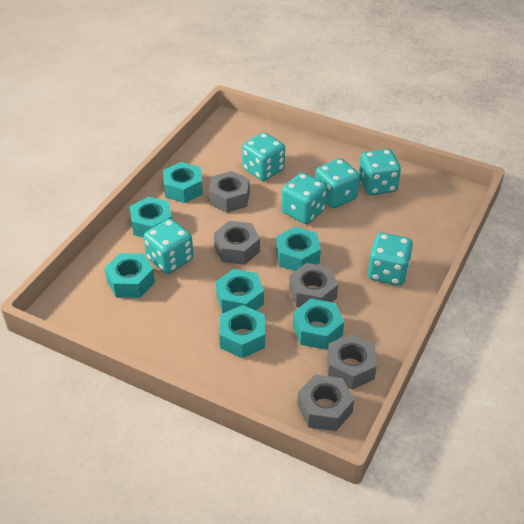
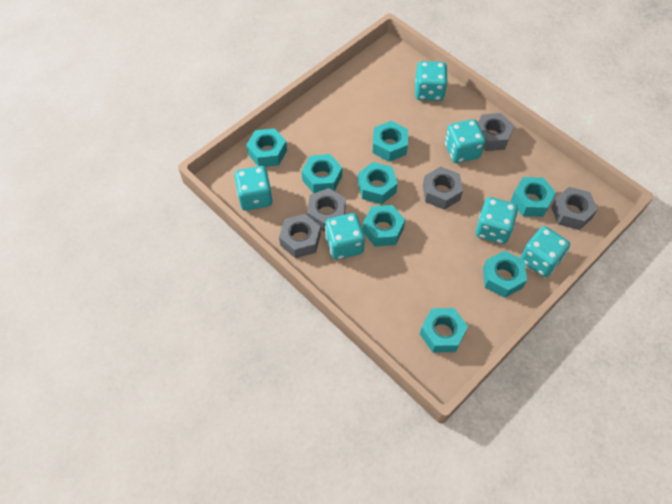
turquoise nut: 7 -> 8

